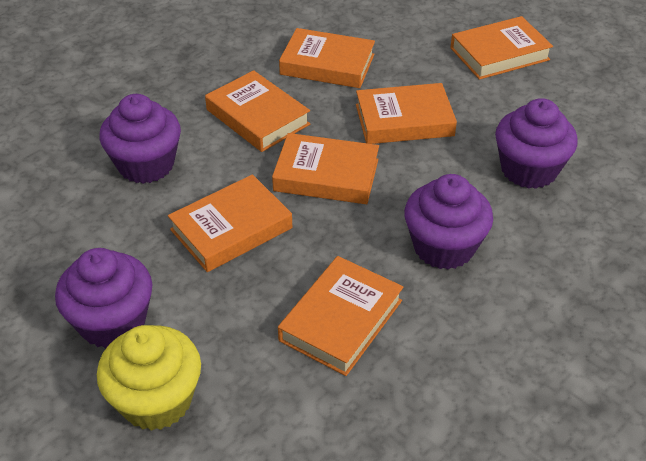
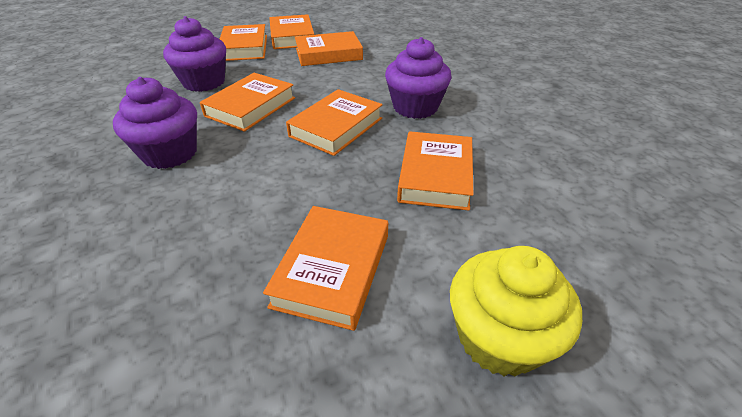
purple cupcake: 4 -> 3

